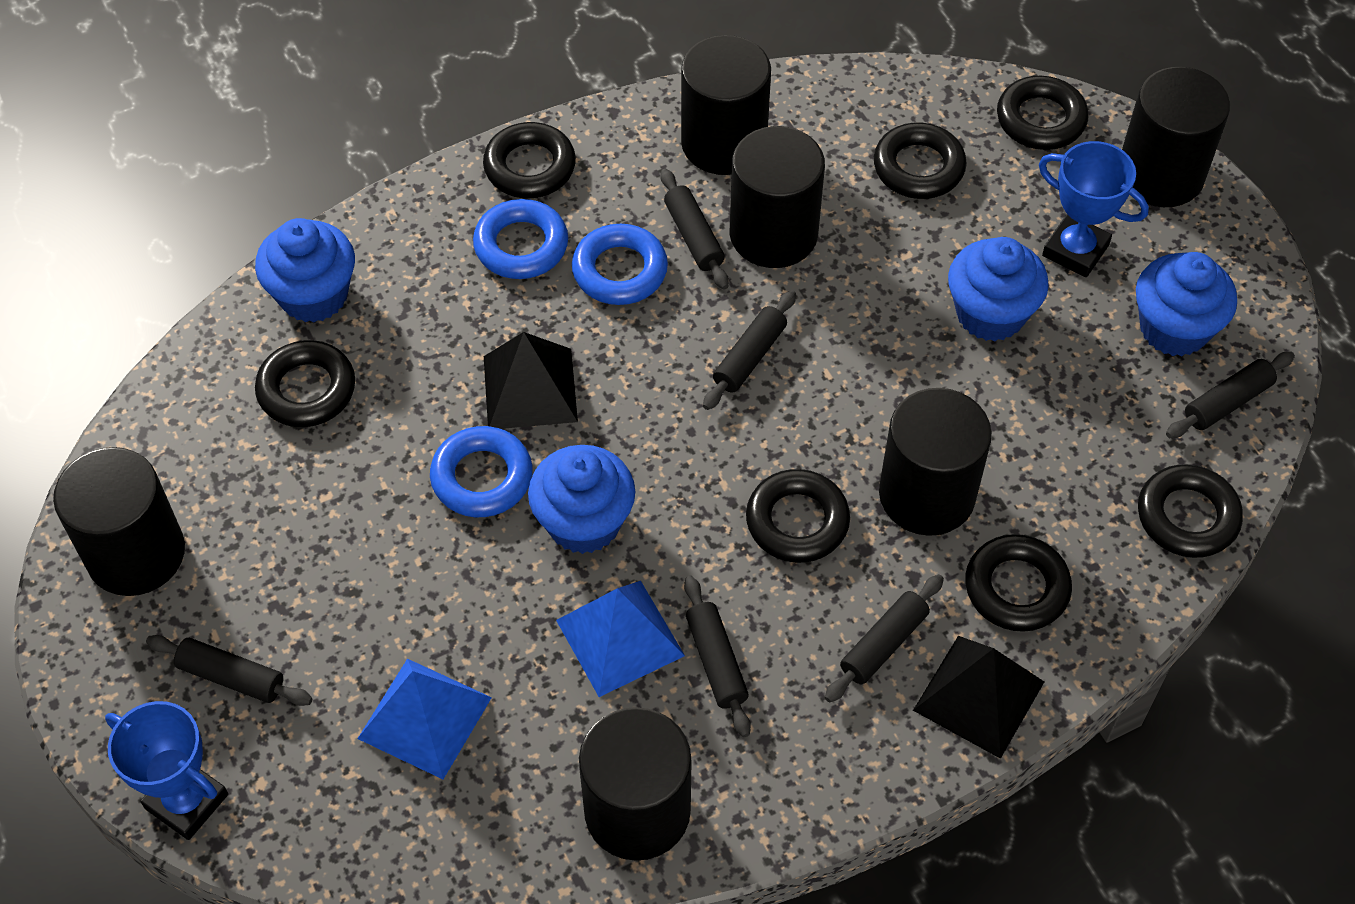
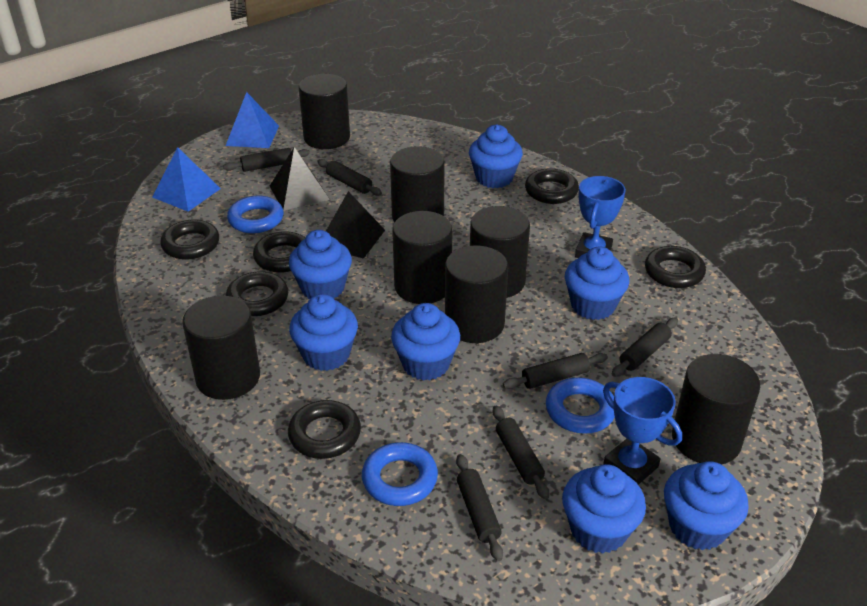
black cylinder: 6 -> 7
black ring: 7 -> 6
blue cupcake: 4 -> 7

